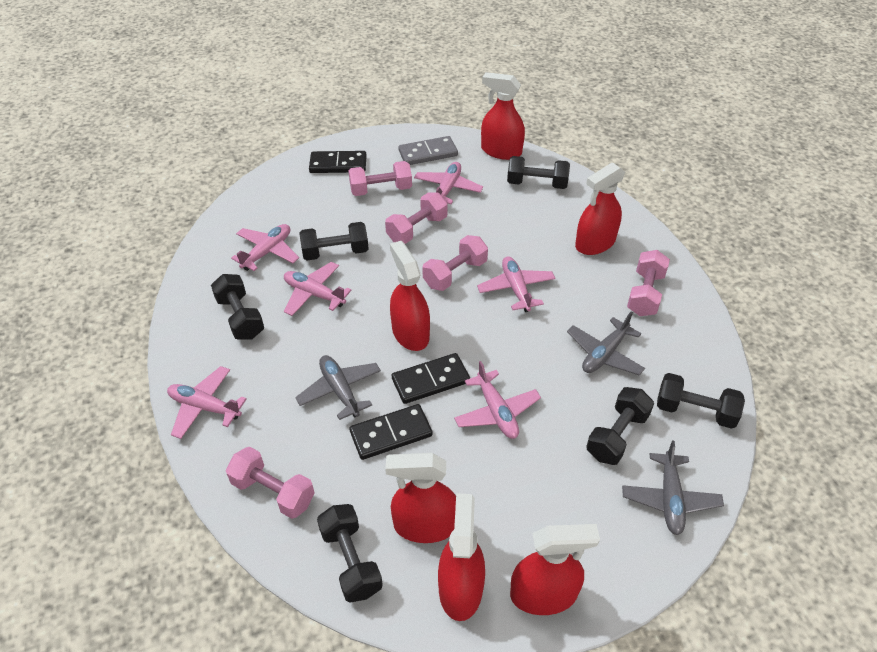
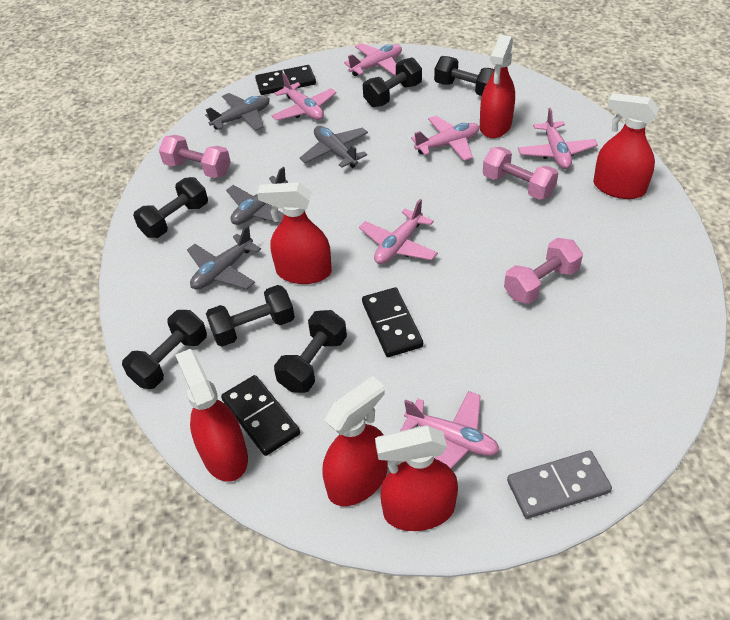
grey plane: 3 -> 4
pink dumbbell: 5 -> 3

